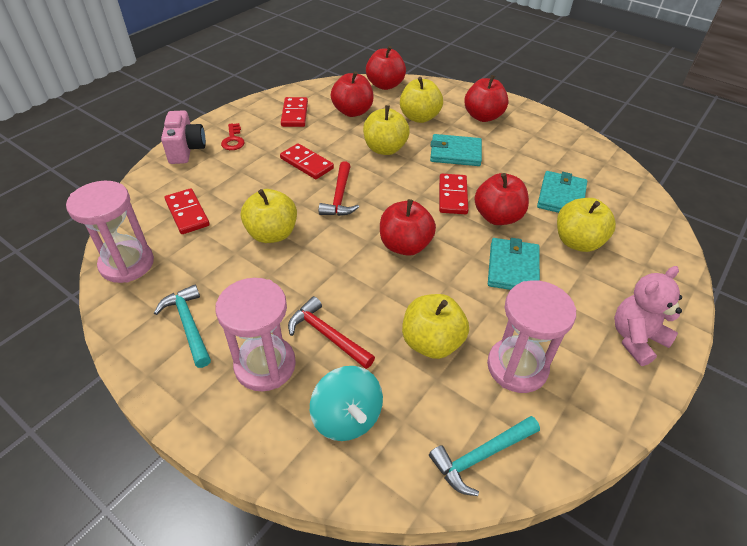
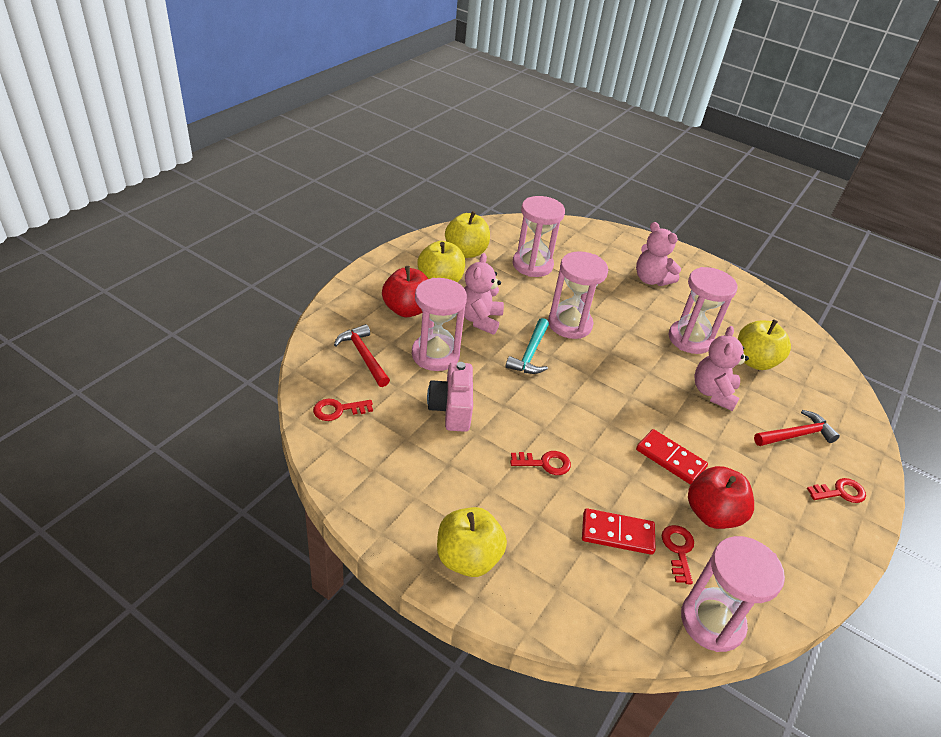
pink hourglass: 3 -> 5
pink teddy bear: 1 -> 3
red apple: 5 -> 2
red domino: 4 -> 2
red key: 1 -> 4
turquoise hammer: 2 -> 1
turquoise spinning top: 1 -> 0
turquoise wallet: 3 -> 0
yellow apple: 5 -> 4

